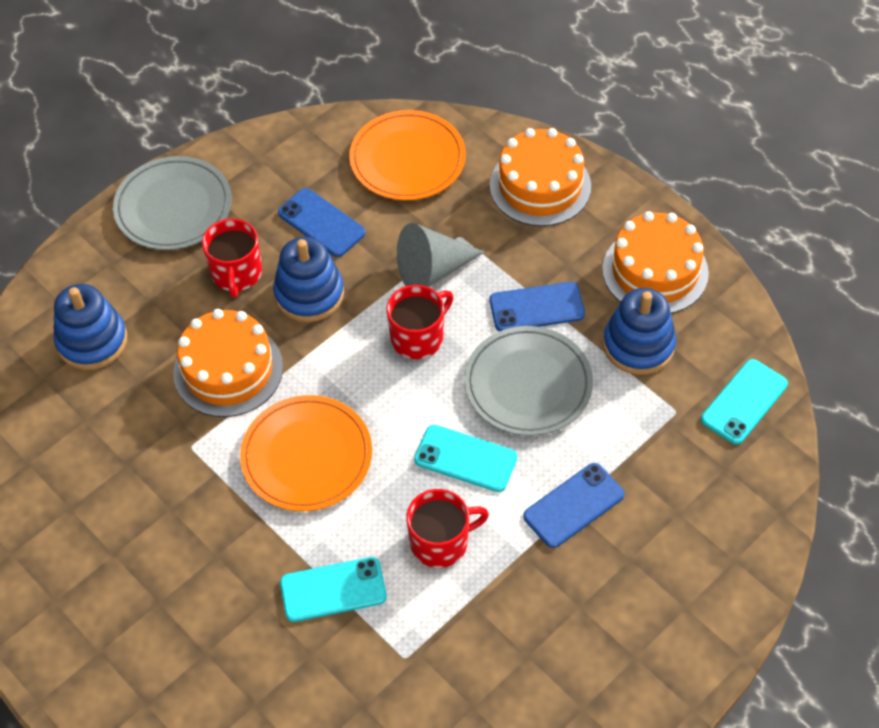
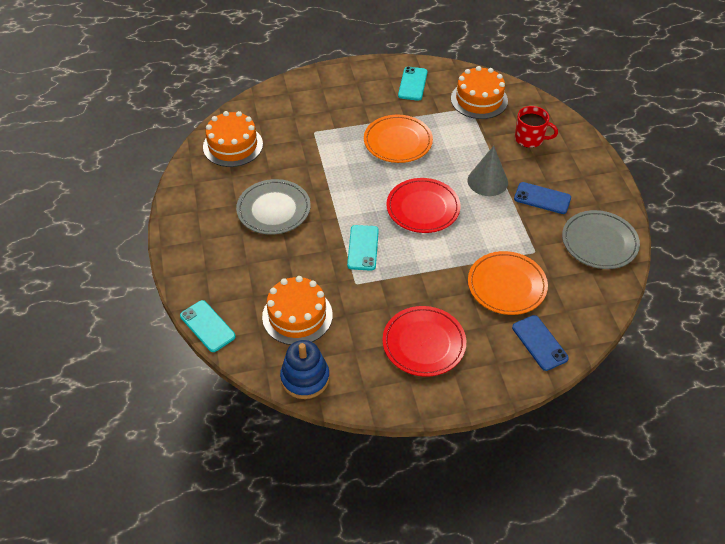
blue phone: 3 -> 2
blue stacking toy: 3 -> 1
red mug: 3 -> 1
red plate: 0 -> 2

